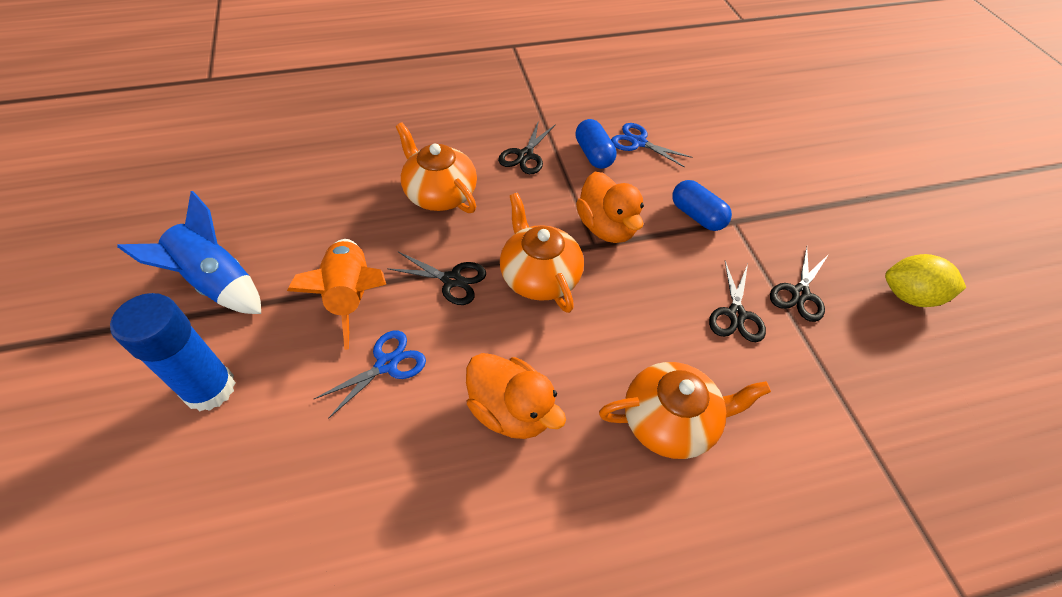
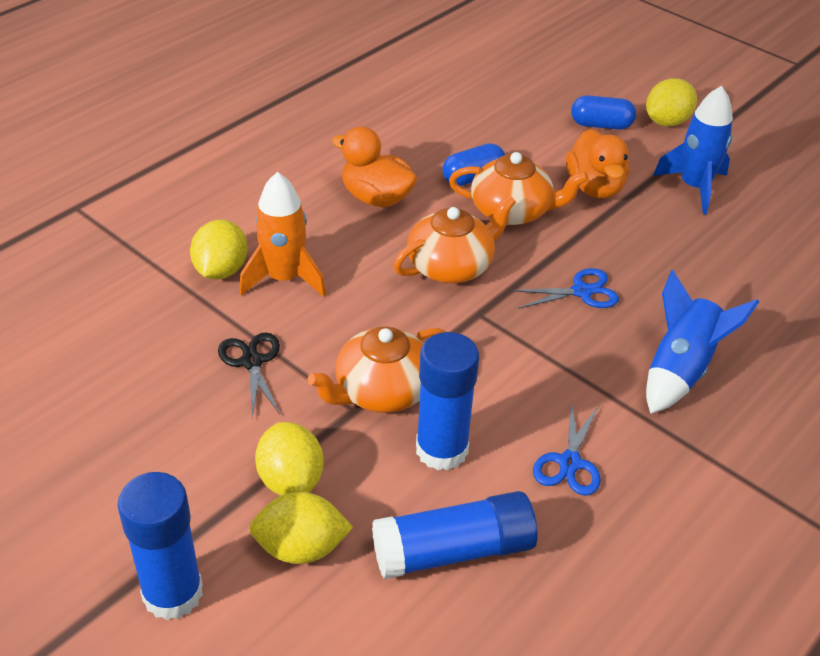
black scissors: 4 -> 1
blue glue stick: 1 -> 3
blue rocket: 1 -> 2
yellow lemon: 1 -> 4

